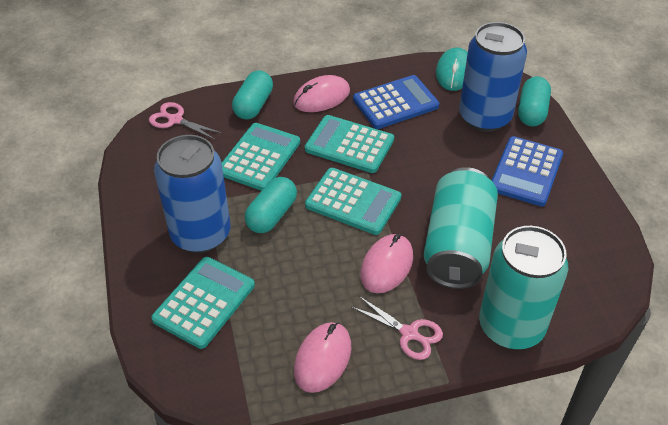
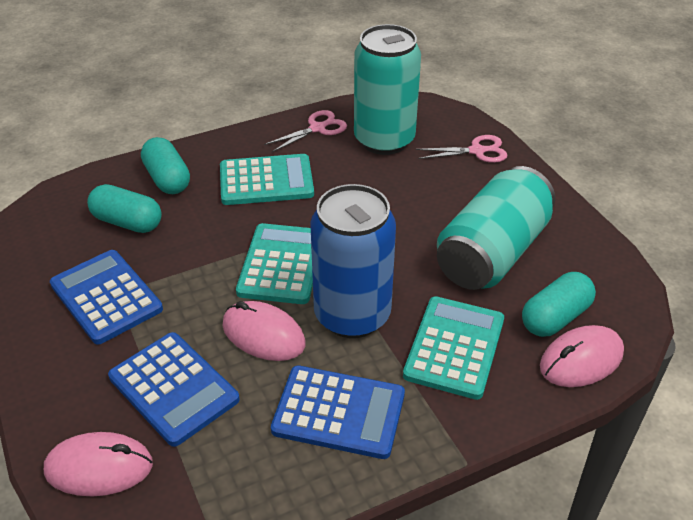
blue calculator: 2 -> 3
blue can: 2 -> 1
turquoise calculator: 4 -> 3
turquoise mouse: 1 -> 0

